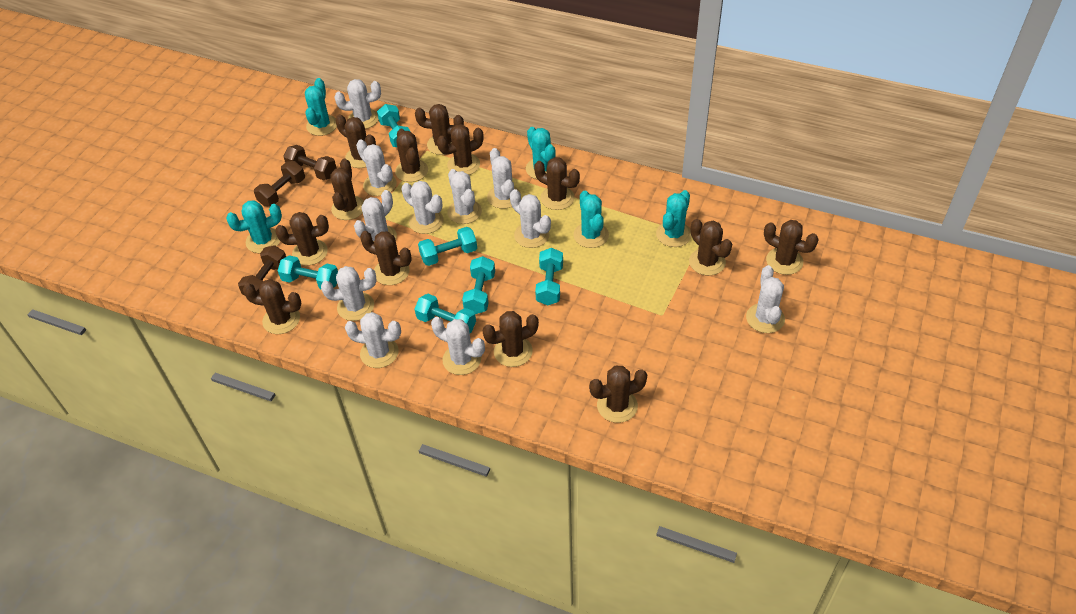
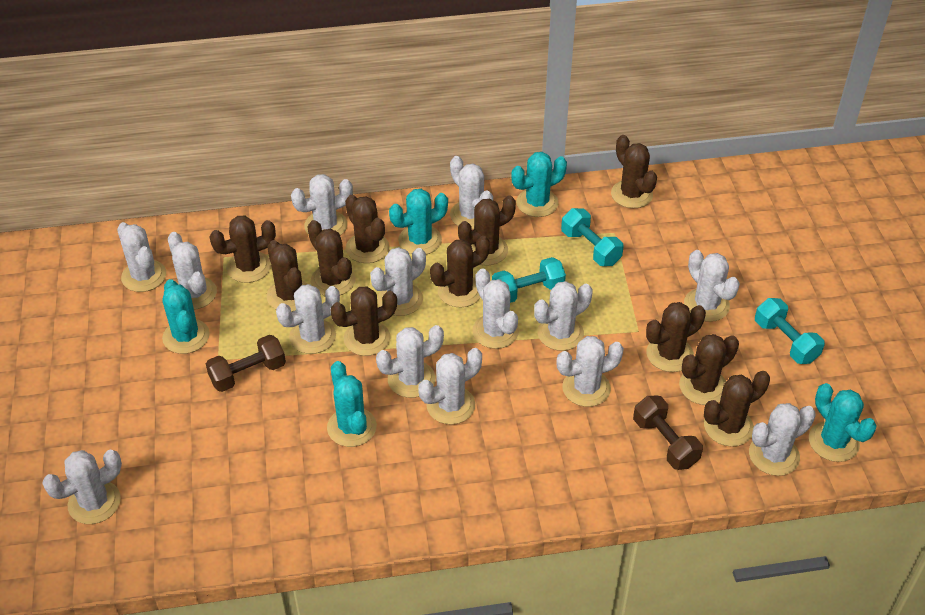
brown cactus: 13 -> 11
brown dumbbell: 3 -> 2
turquoise dumbbell: 6 -> 3
white cactus: 11 -> 14

